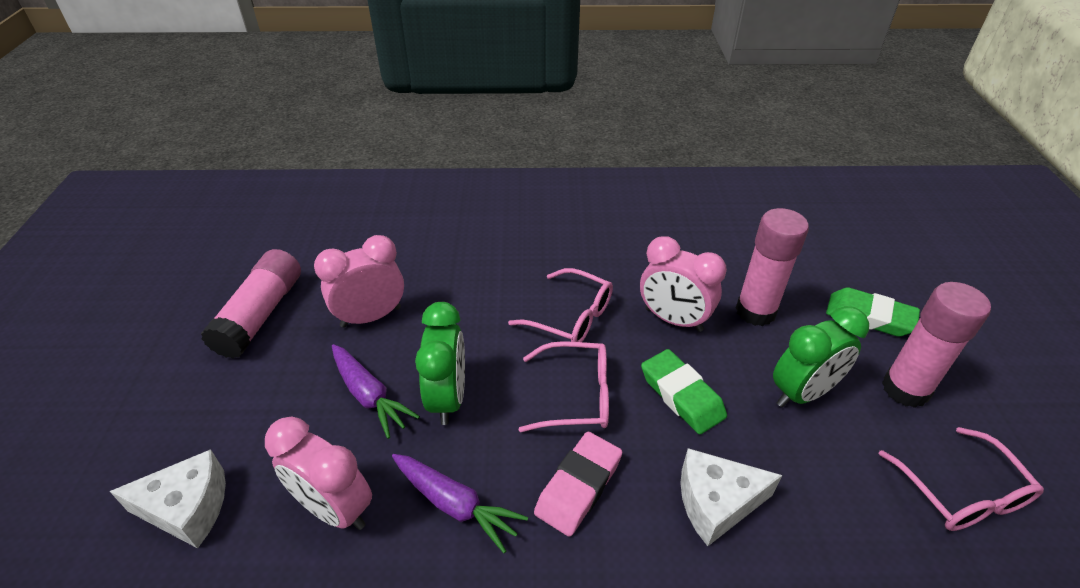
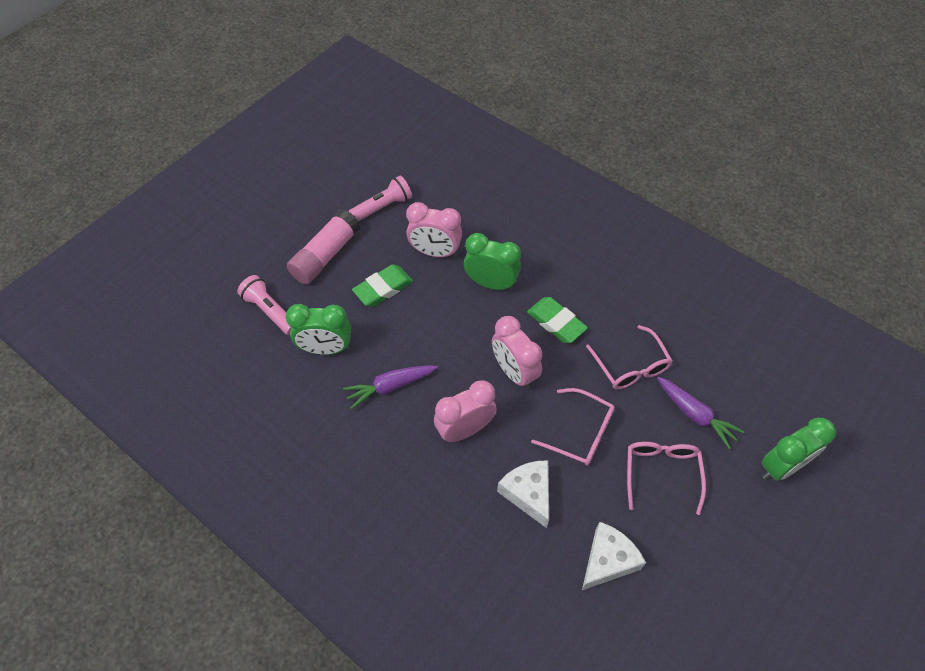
green clock: 2 -> 3
pink eraser: 1 -> 0
pink flashlight: 0 -> 2
pink glue stick: 3 -> 1

